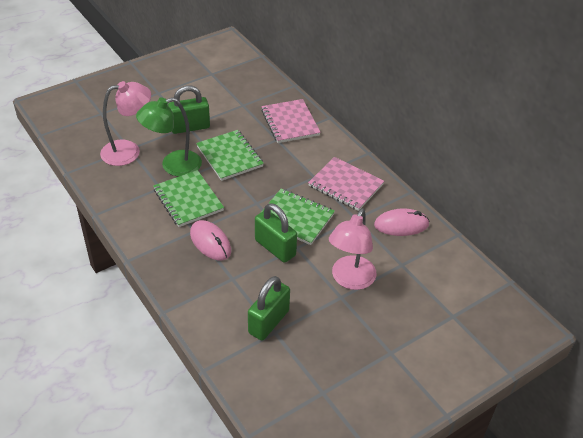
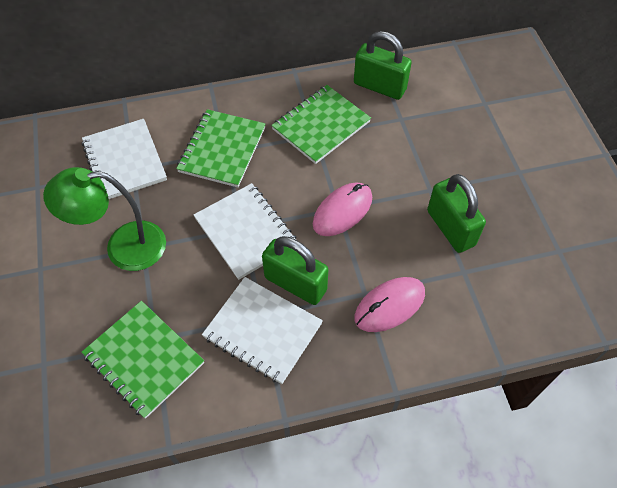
pink lamp: 2 -> 0
pink notebook: 2 -> 0
white notebook: 0 -> 3

